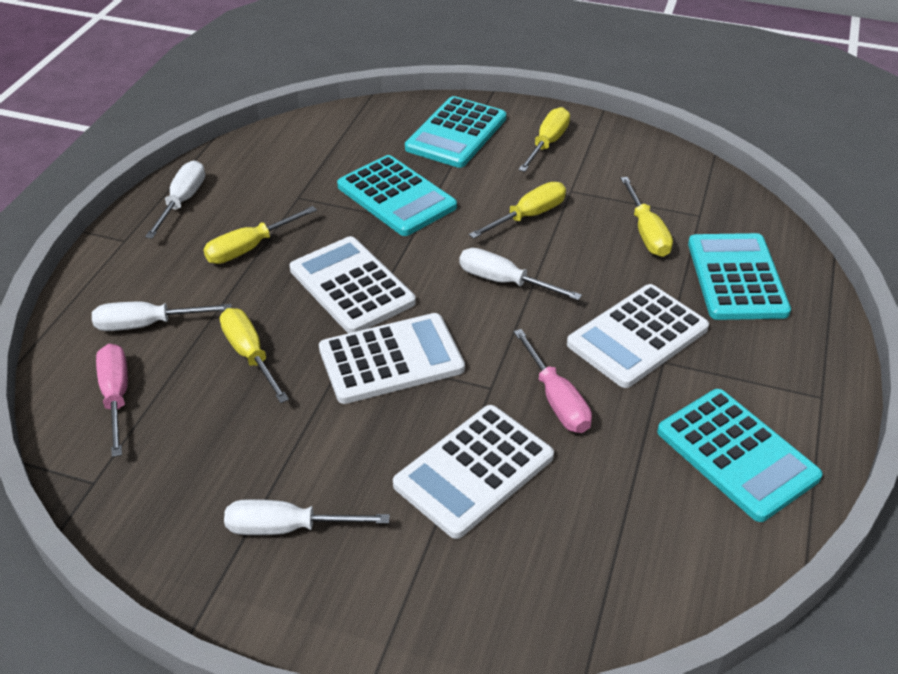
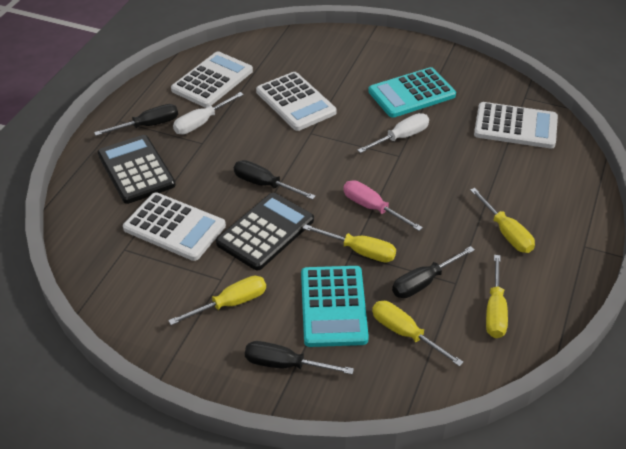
black calculator: 0 -> 2
black screwdriver: 0 -> 4
pink screwdriver: 2 -> 1
turquoise calculator: 4 -> 2
white screwdriver: 4 -> 2

